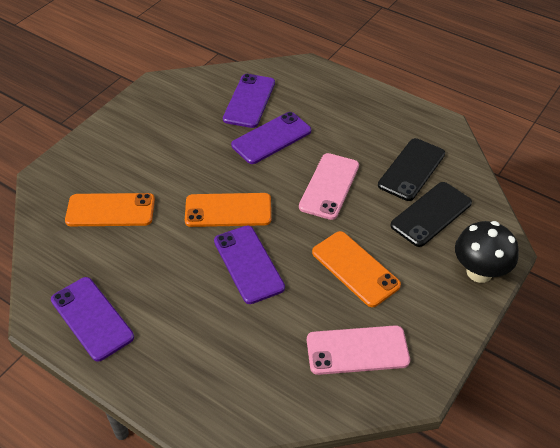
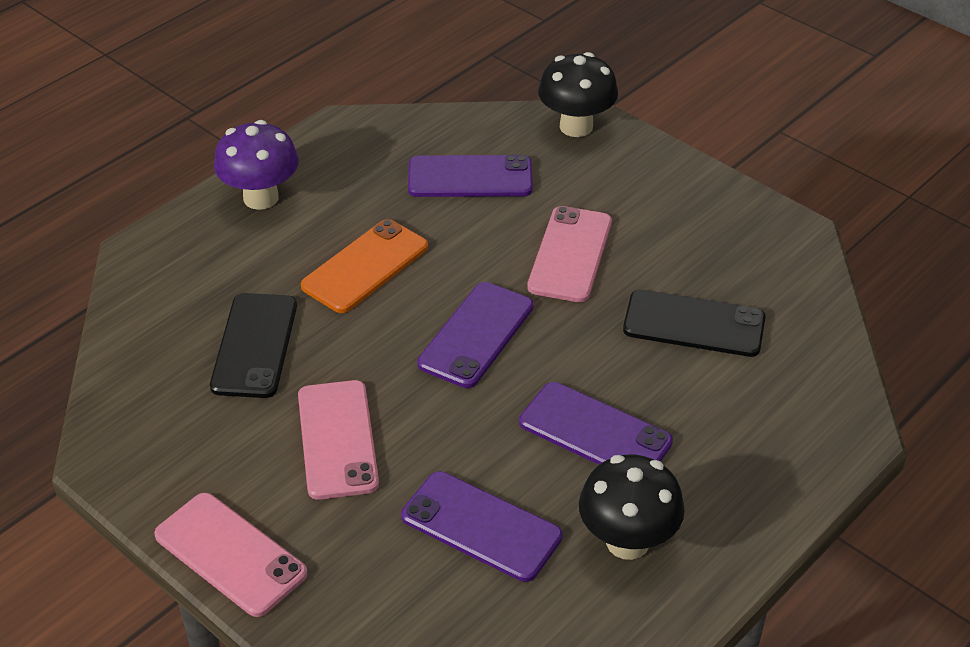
black mushroom: 1 -> 2
orange phone: 3 -> 1
pink phone: 2 -> 3
purple mushroom: 0 -> 1

